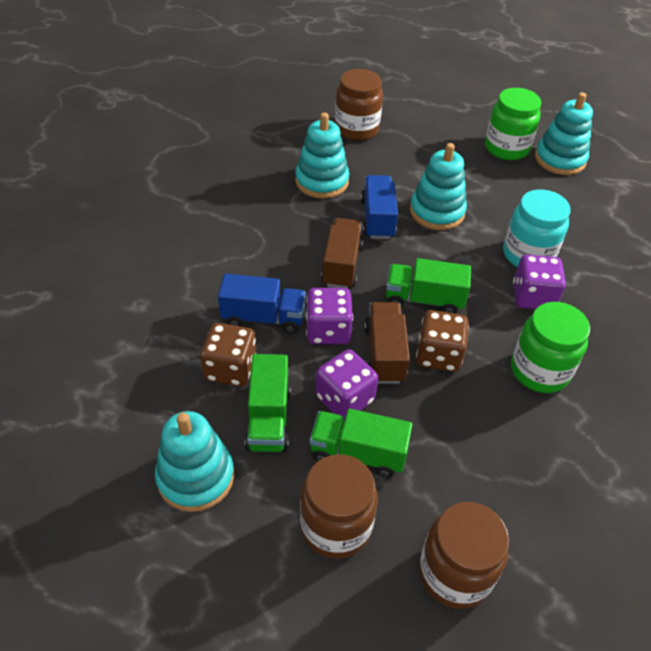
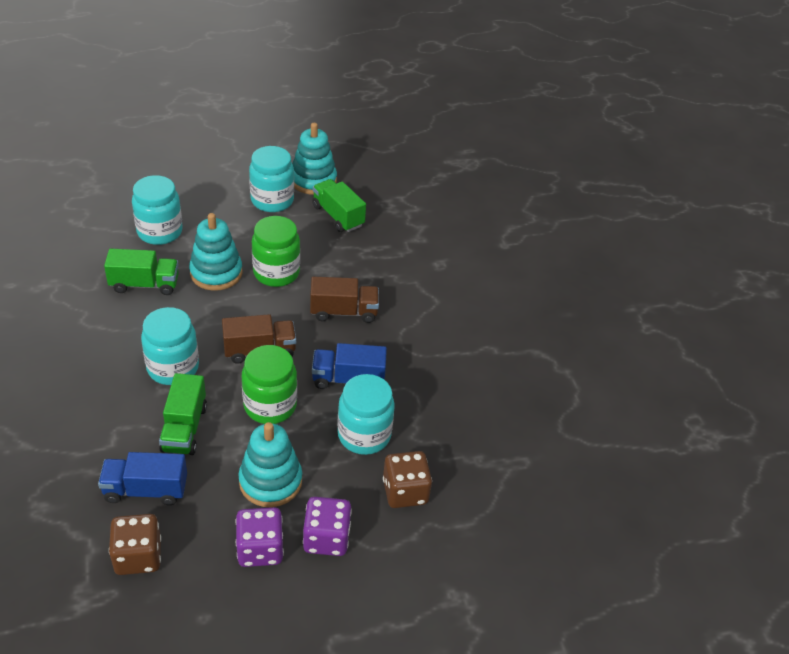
brown jar: 3 -> 0
purple dice: 3 -> 2
turquoise jar: 1 -> 4
turquoise stacking toy: 4 -> 3

